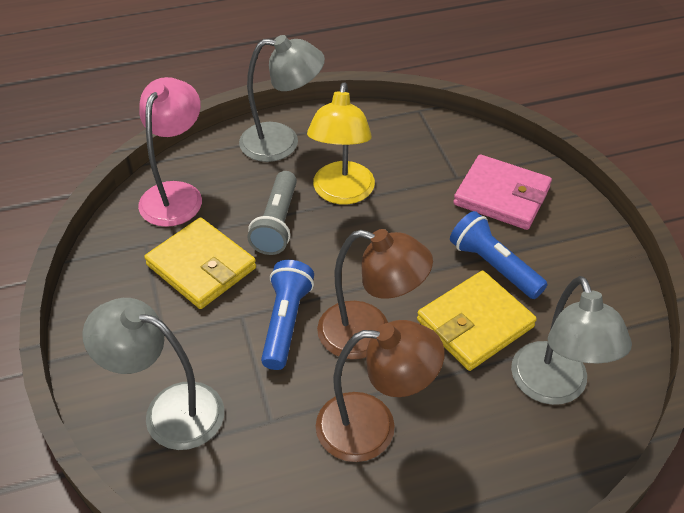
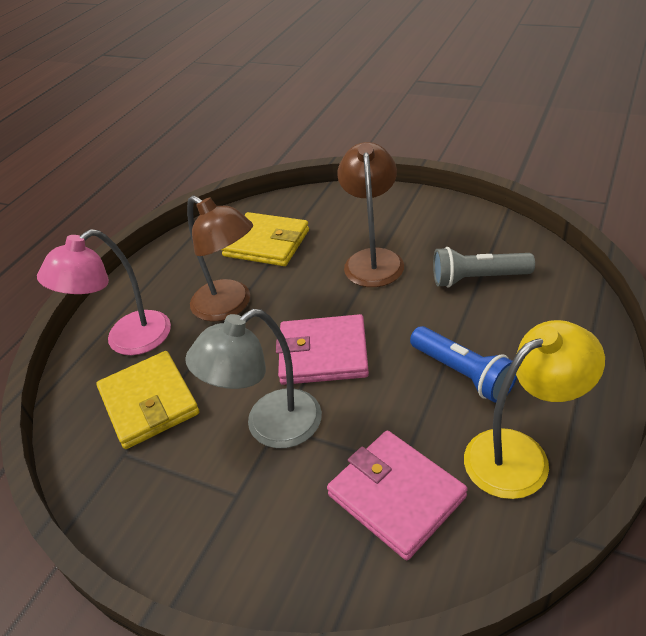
blue flashlight: 2 -> 1
grey lamp: 3 -> 1
pink wallet: 1 -> 2

